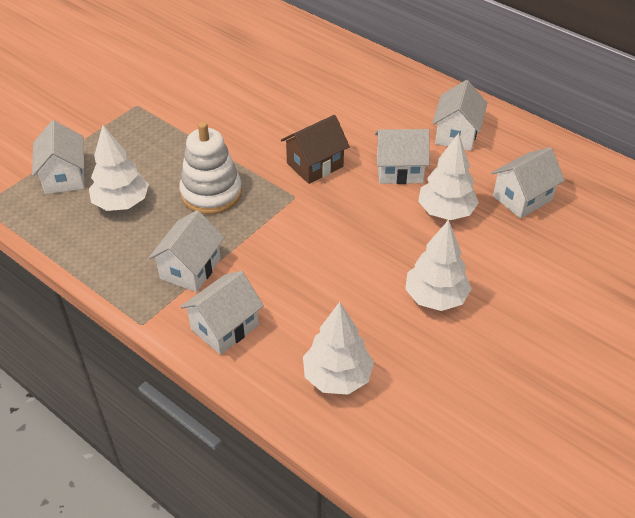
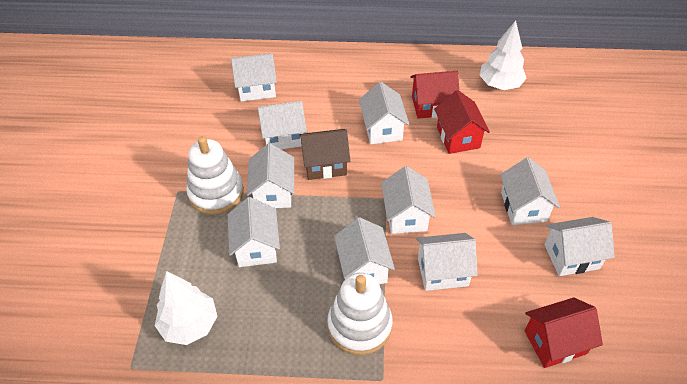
red house: 0 -> 3
white house: 6 -> 10
white stacking toy: 1 -> 2
white tree: 4 -> 2

